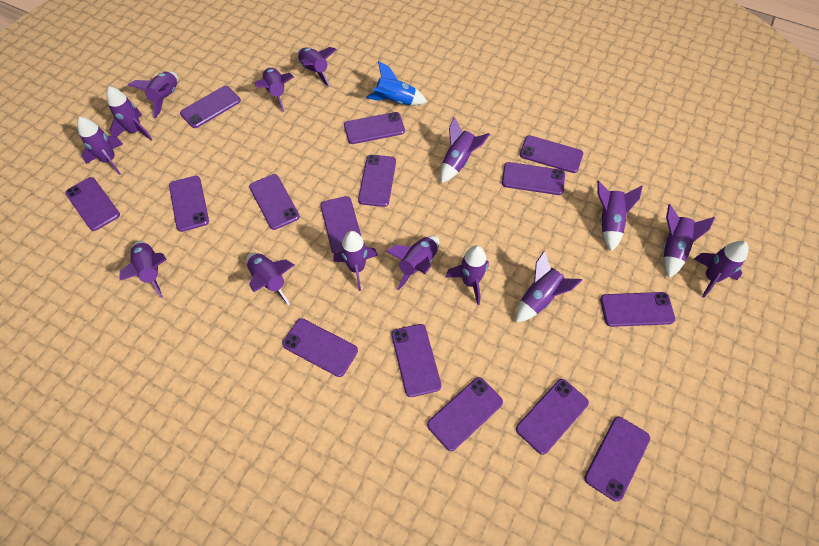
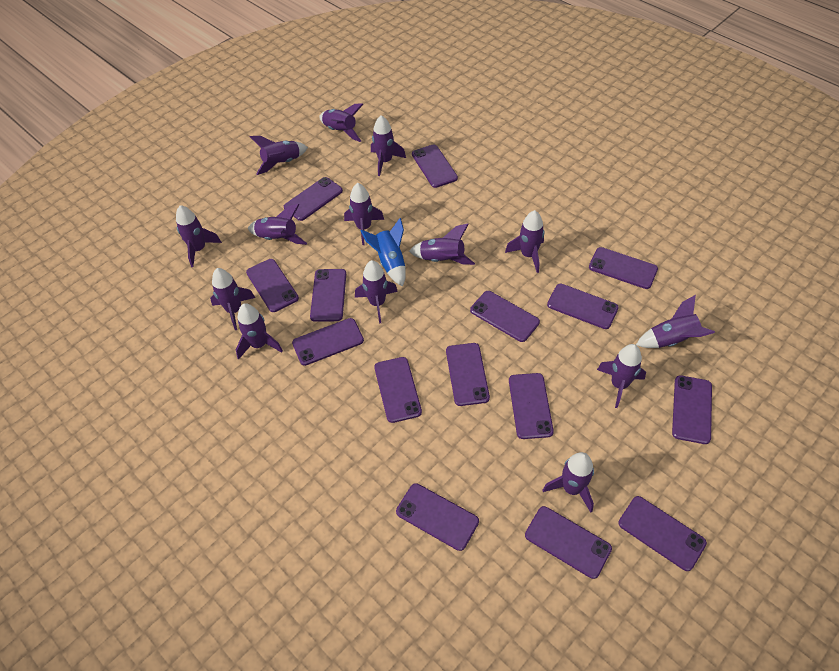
purple rocket: 15 -> 14

